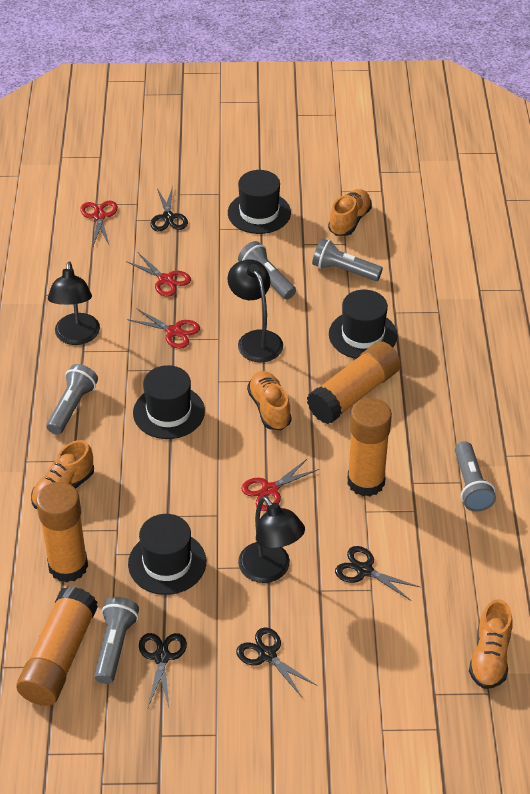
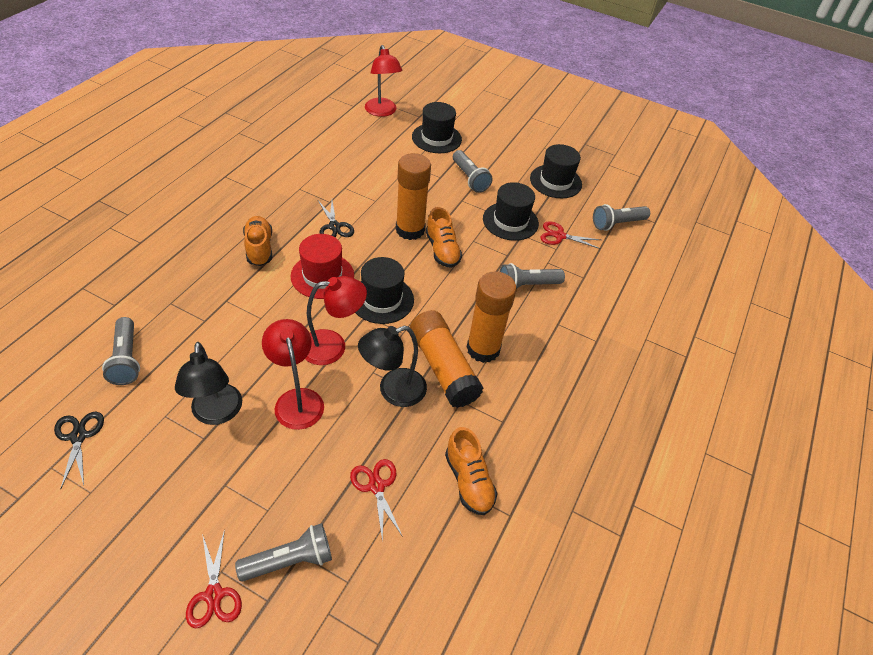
black lamp: 3 -> 2
black scissors: 4 -> 2
orange glue stick: 4 -> 3
orange shoe: 4 -> 3
red hat: 0 -> 1
red lamp: 0 -> 3
red scissors: 4 -> 3

